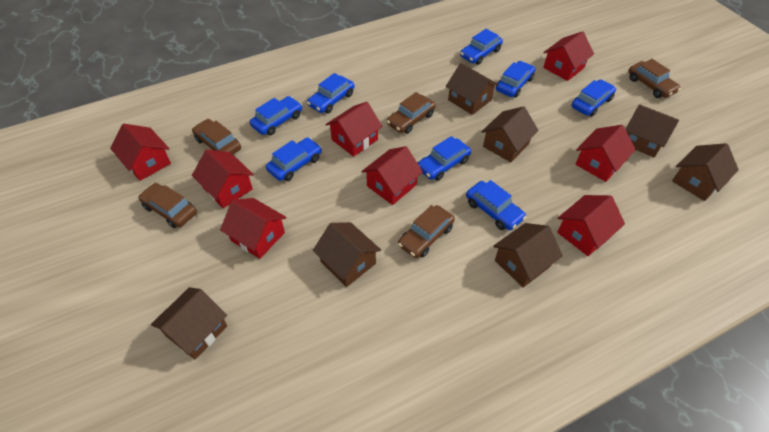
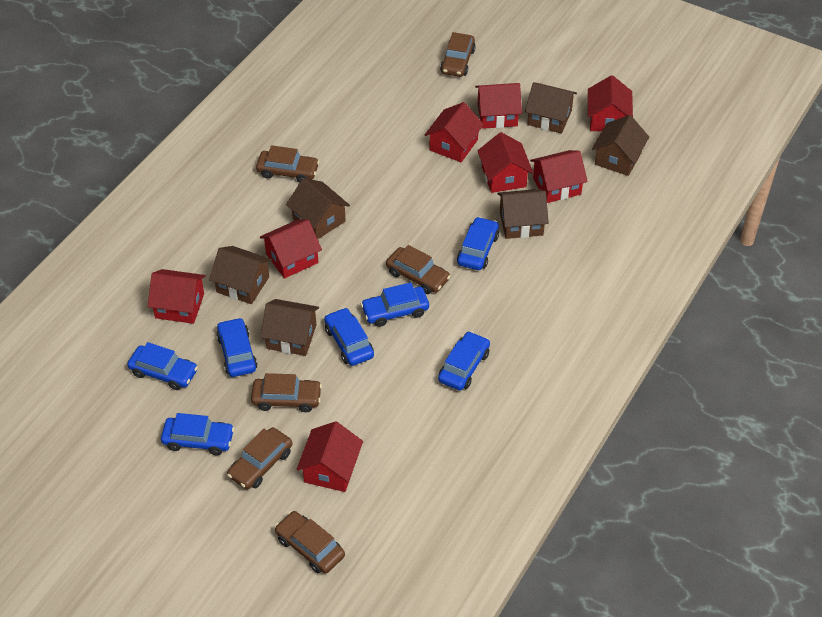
blue car: 8 -> 7
brown car: 5 -> 6
brown house: 7 -> 6

